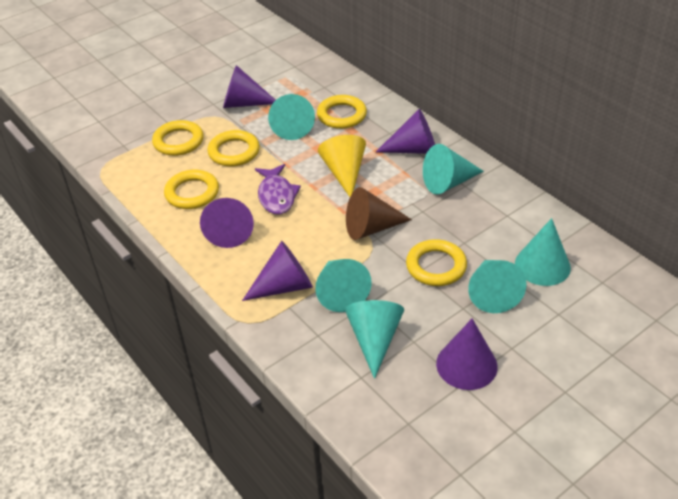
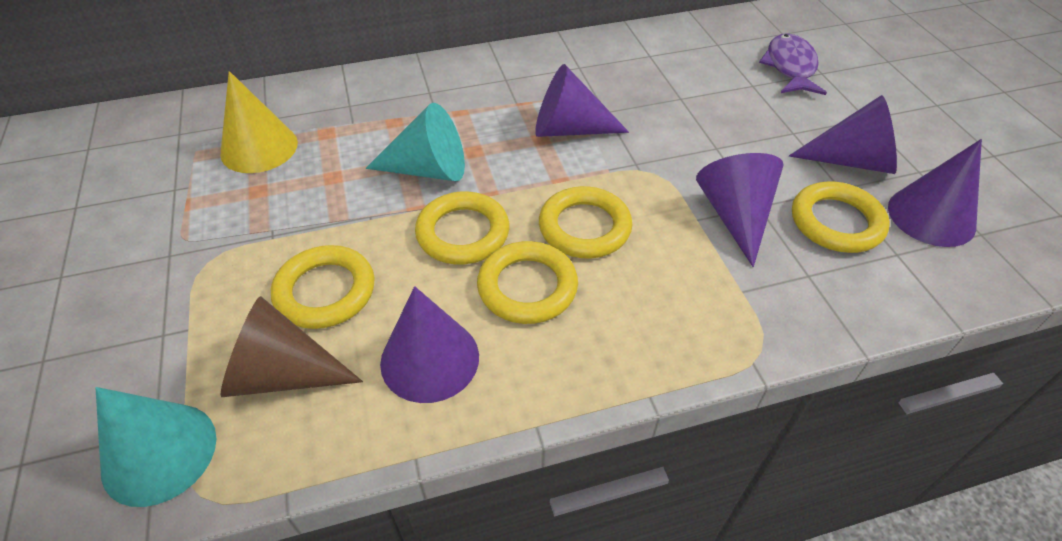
turquoise cone: 6 -> 2

